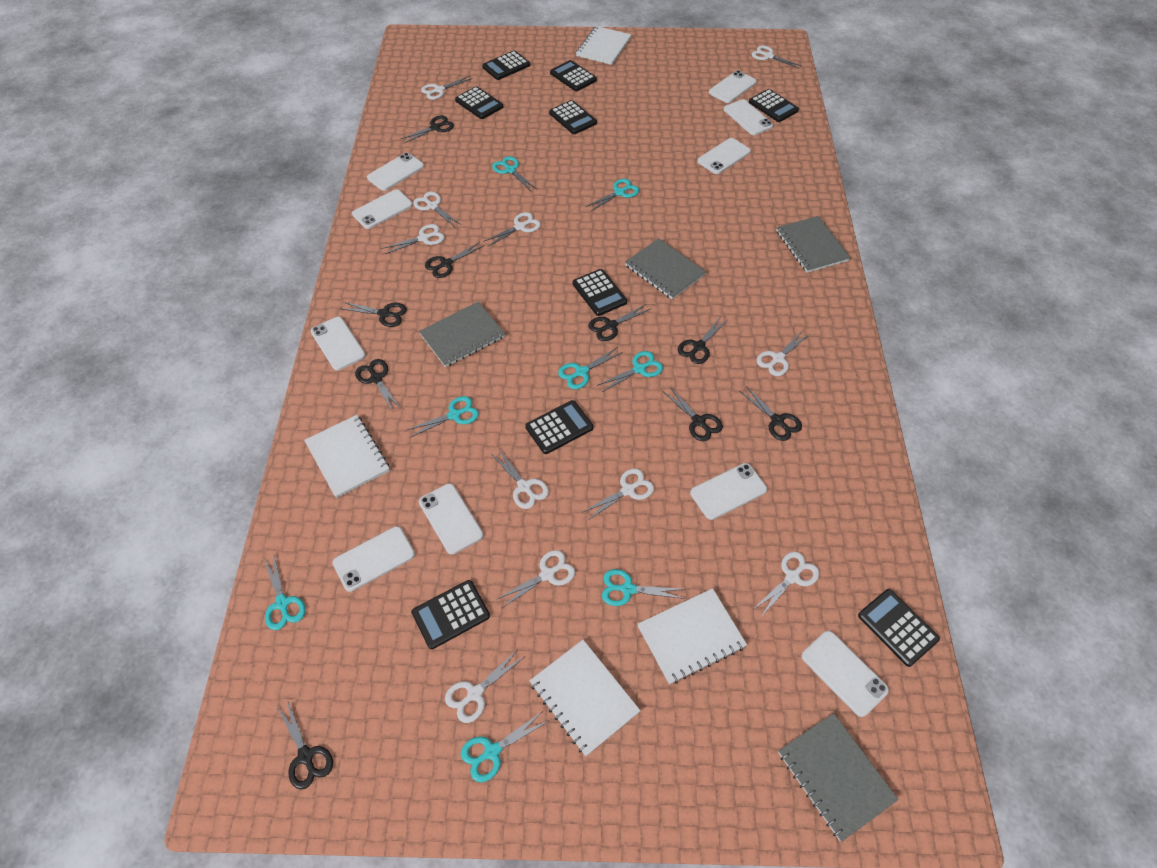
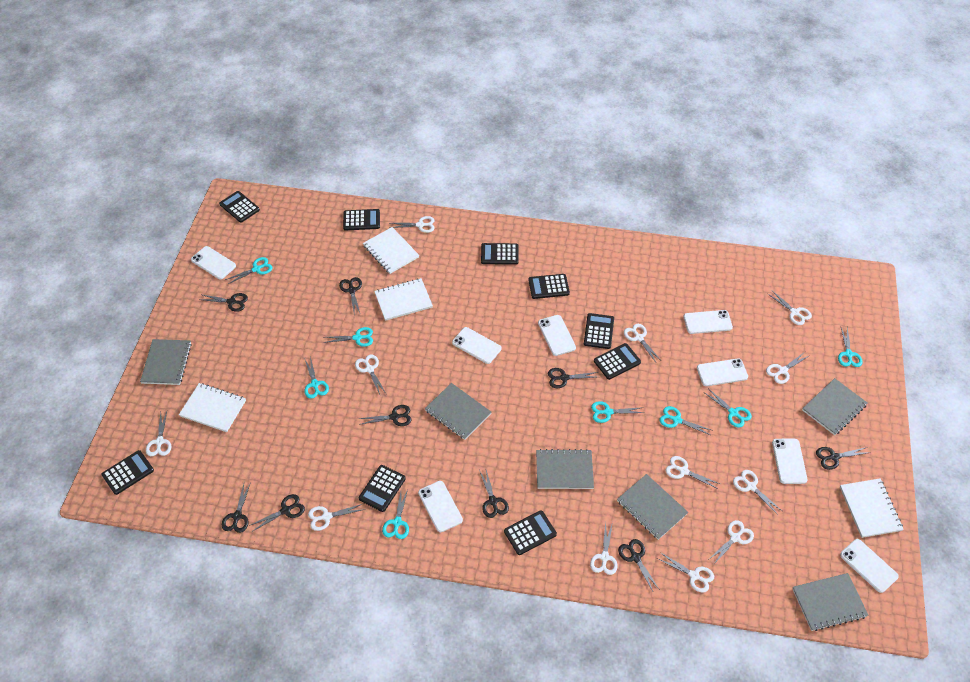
grey notebook: 4 -> 6
white phone: 10 -> 8
white scissors: 11 -> 12

